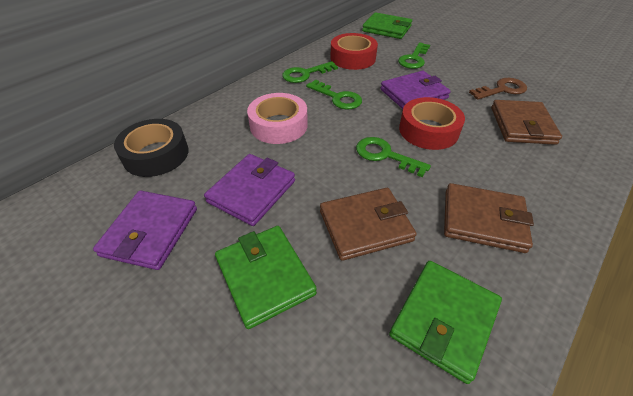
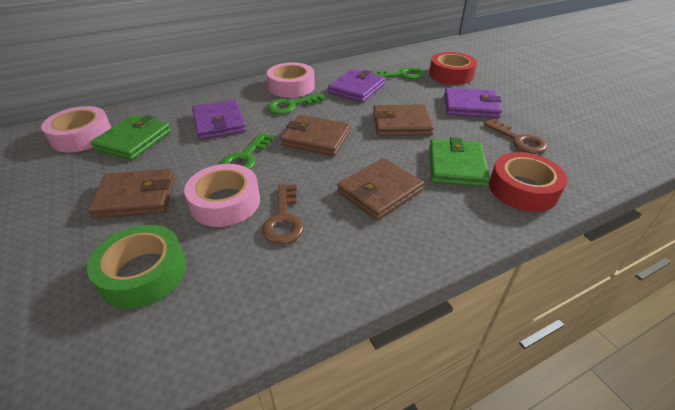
black tape: 1 -> 0
brown key: 1 -> 2
brown wallet: 3 -> 4
green key: 4 -> 3
green tape: 0 -> 1
green wallet: 3 -> 2
pink tape: 1 -> 3

